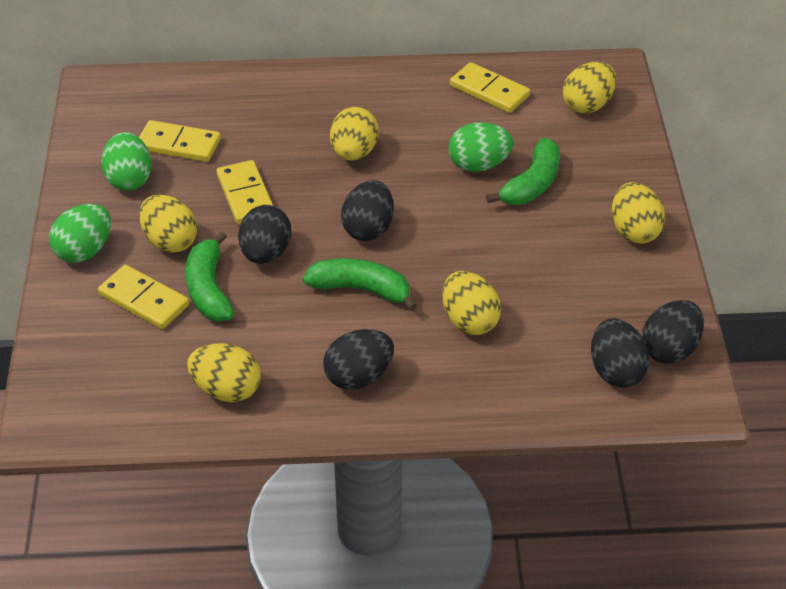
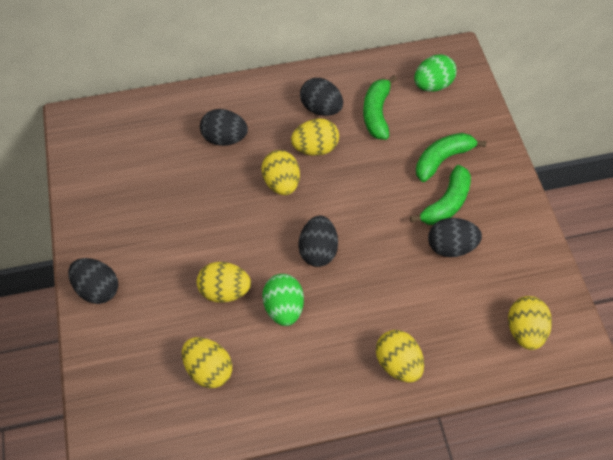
green egg: 3 -> 2
yellow domino: 4 -> 0

